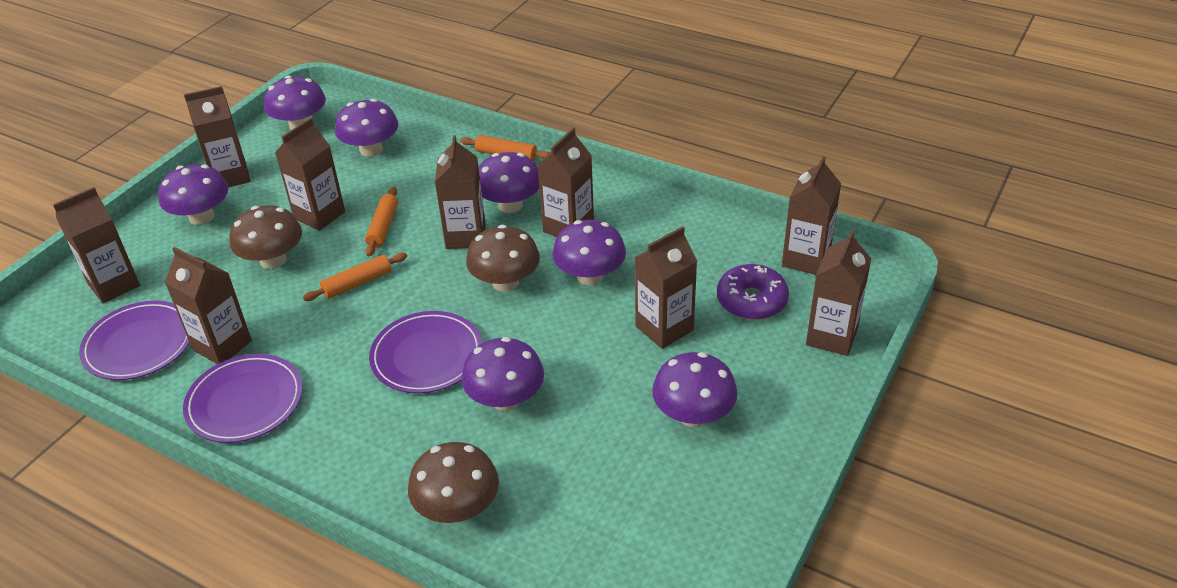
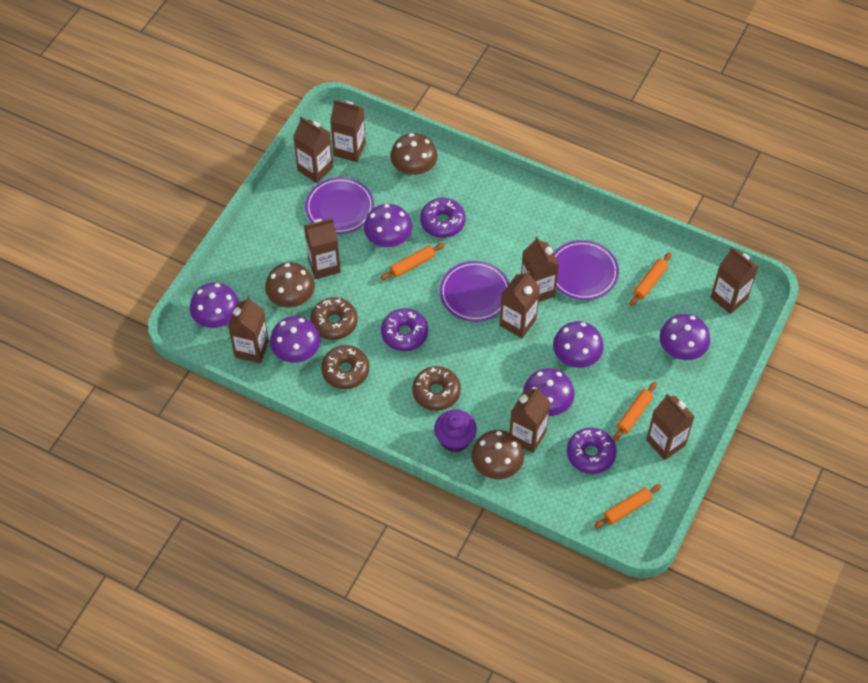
brown donut: 0 -> 3
orange rolling pin: 3 -> 4
purple cupcake: 0 -> 1
purple donut: 1 -> 3
purple mushroom: 7 -> 6

